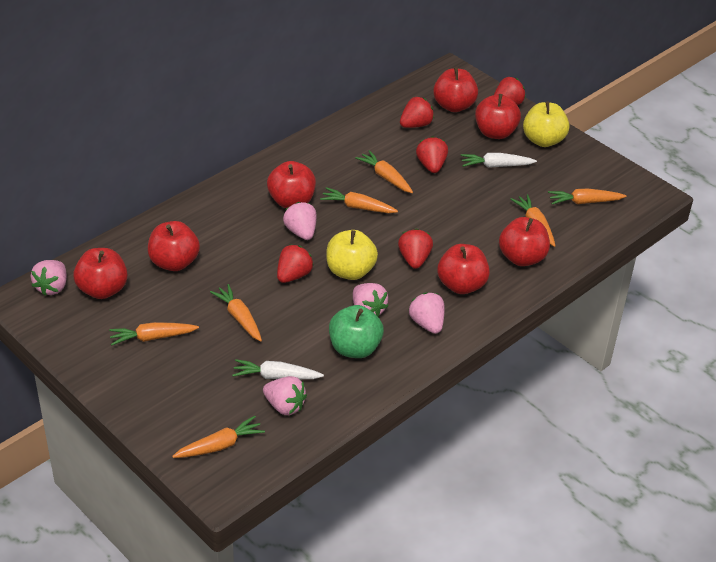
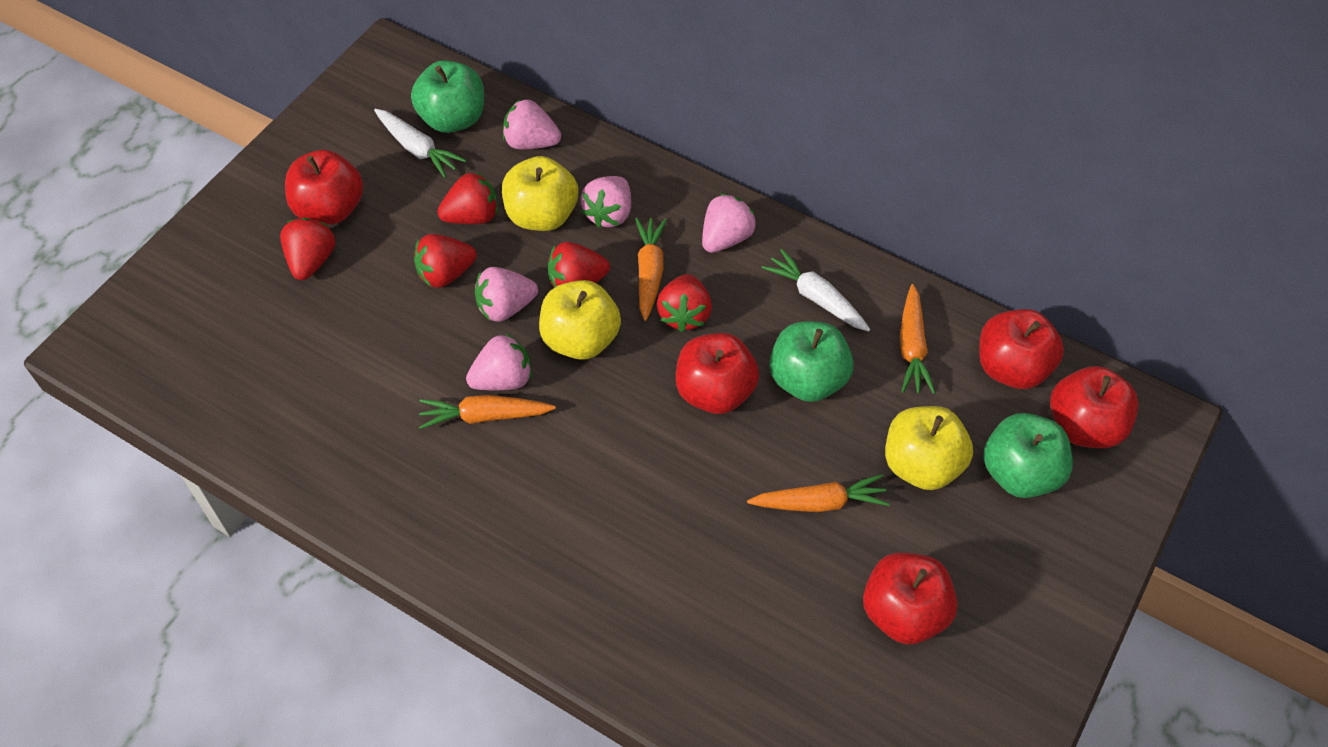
green apple: 1 -> 3
orange carrot: 7 -> 4
red apple: 7 -> 5
yellow apple: 2 -> 3

